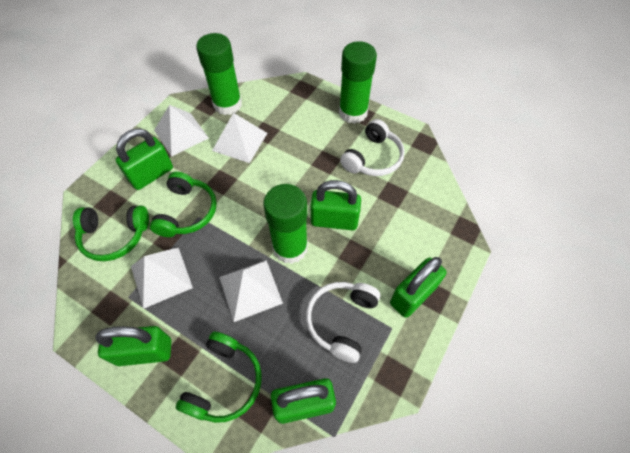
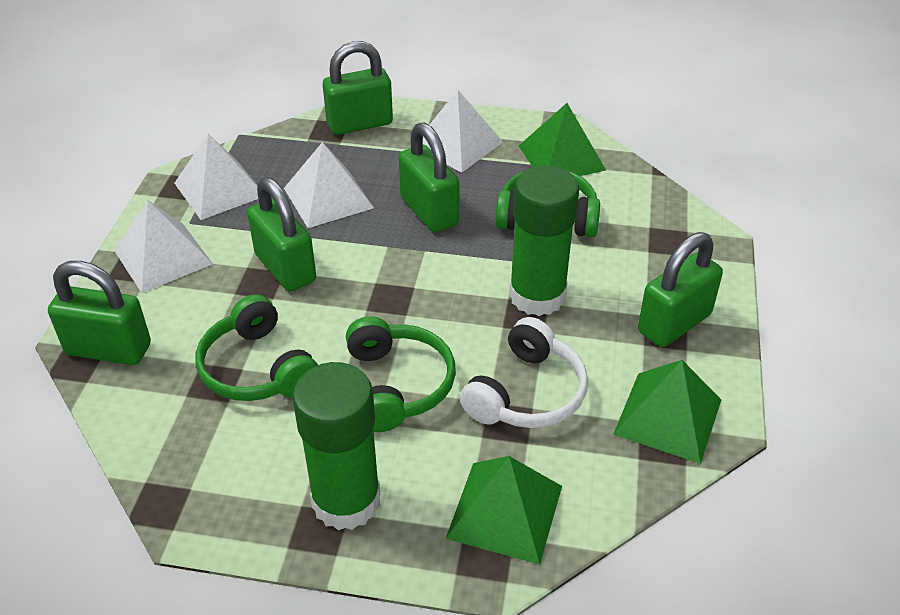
green glue stick: 3 -> 2
green pyramid: 0 -> 3
white headphones: 2 -> 1

